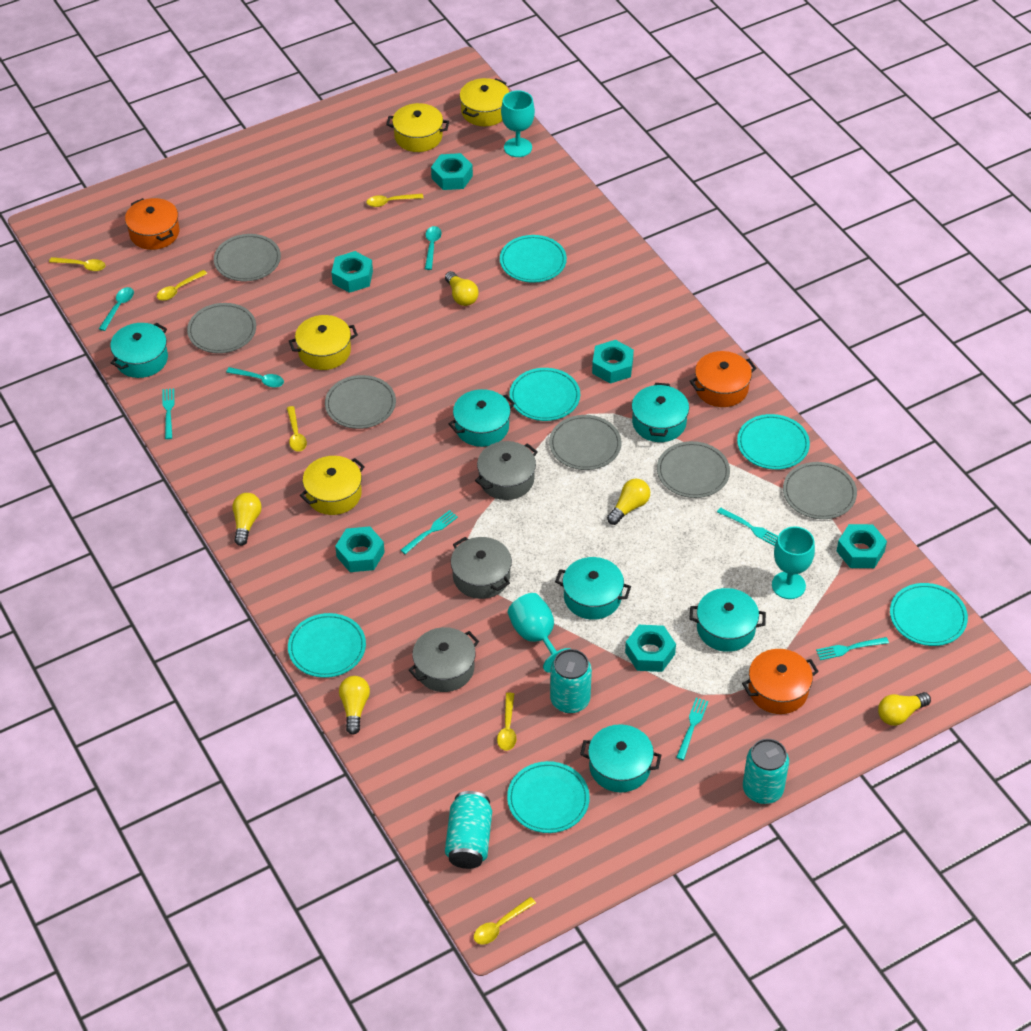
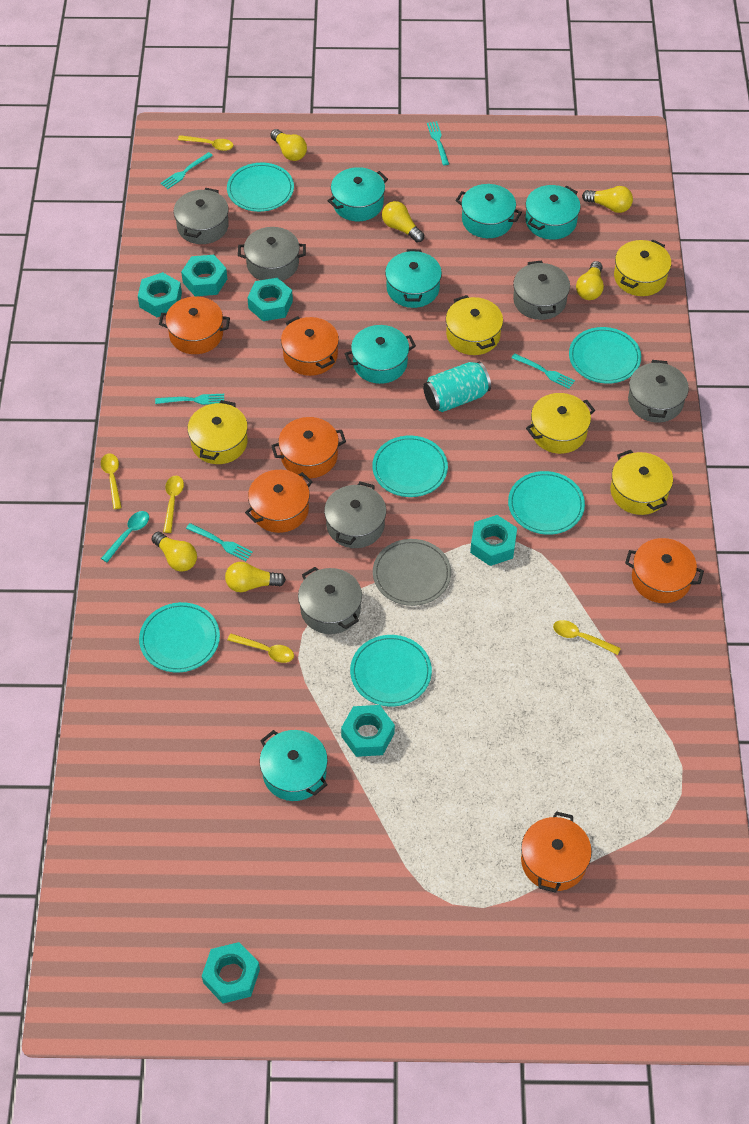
grey plate: 6 -> 1
grey pot: 3 -> 6
orange pot: 3 -> 6
turquoise can: 3 -> 1
turquoise goblet: 3 -> 0
turquoise spoon: 3 -> 1
yellow light bulb: 5 -> 6
yellow pot: 4 -> 5
yellow spoon: 6 -> 5

